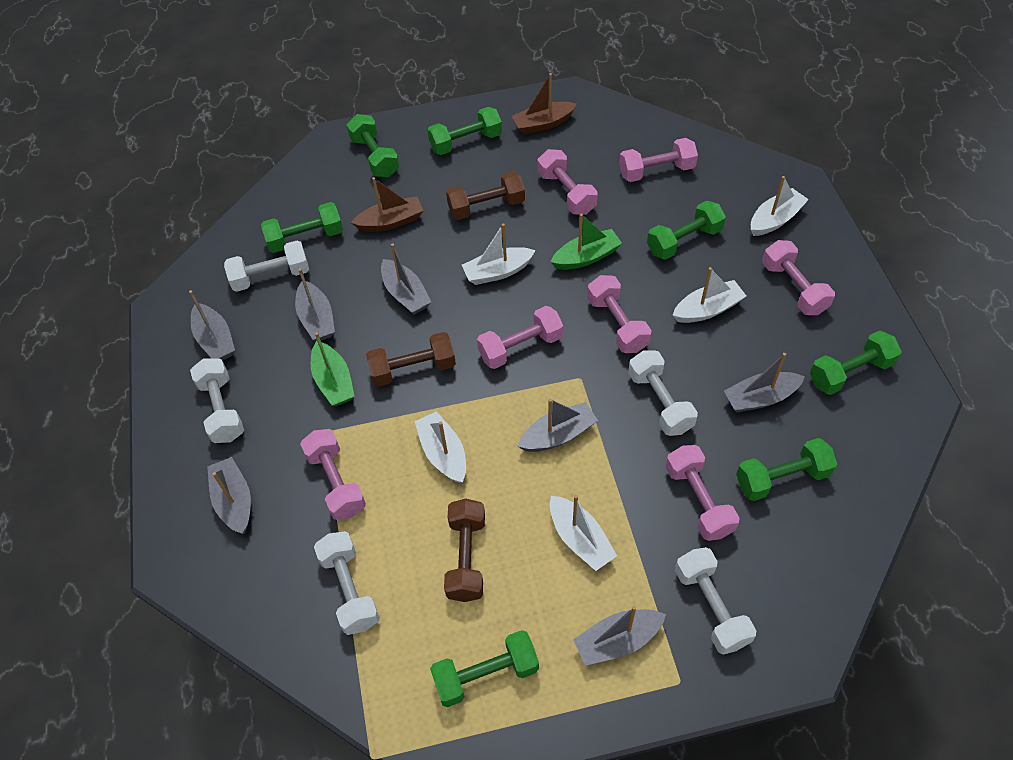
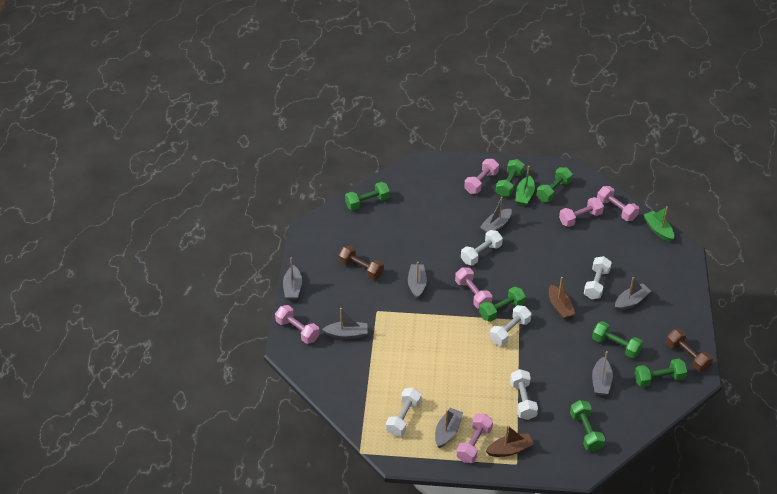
brown dumbbell: 3 -> 2
pink dumbbell: 7 -> 6
white boat: 5 -> 0

